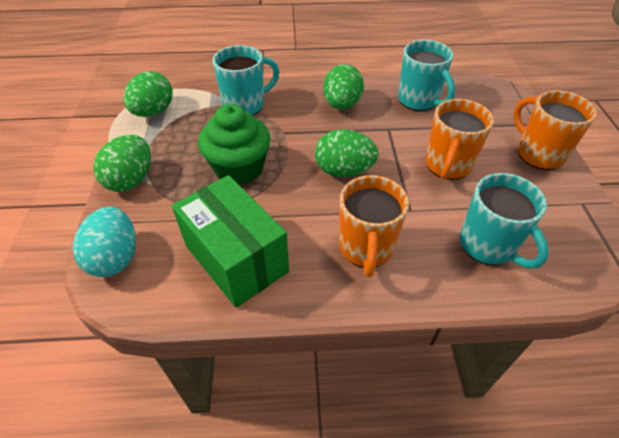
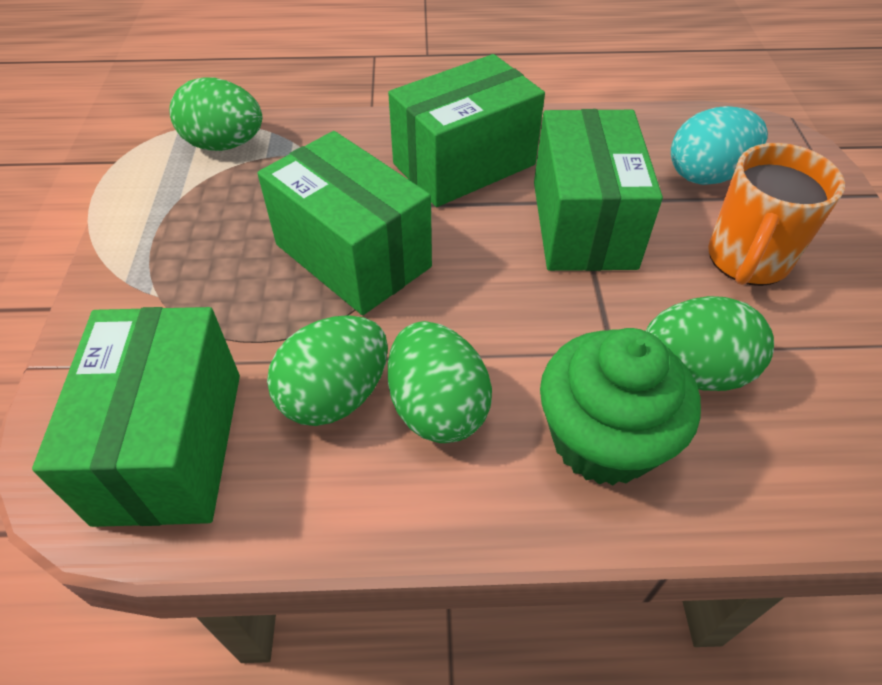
green box: 1 -> 4
orange mug: 3 -> 1
turquoise mug: 3 -> 0

